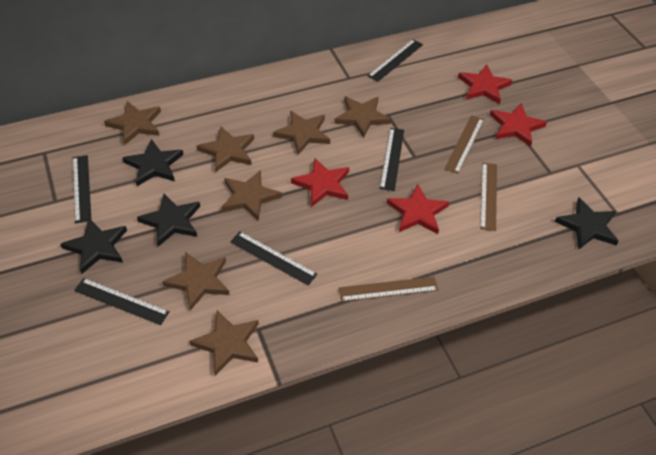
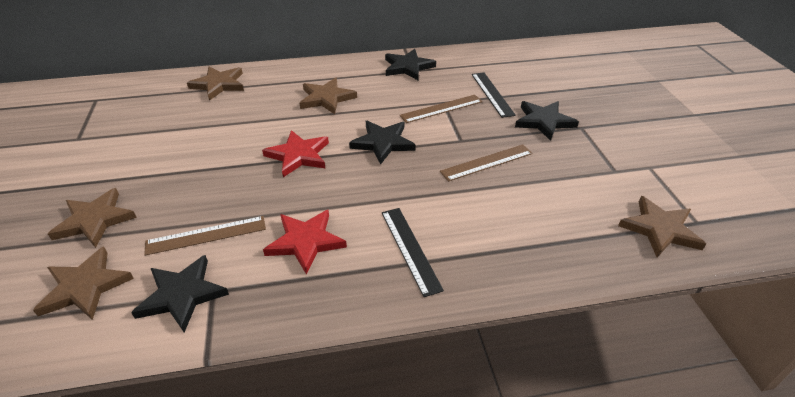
black ruler: 5 -> 2
brown star: 7 -> 5
red star: 4 -> 2

